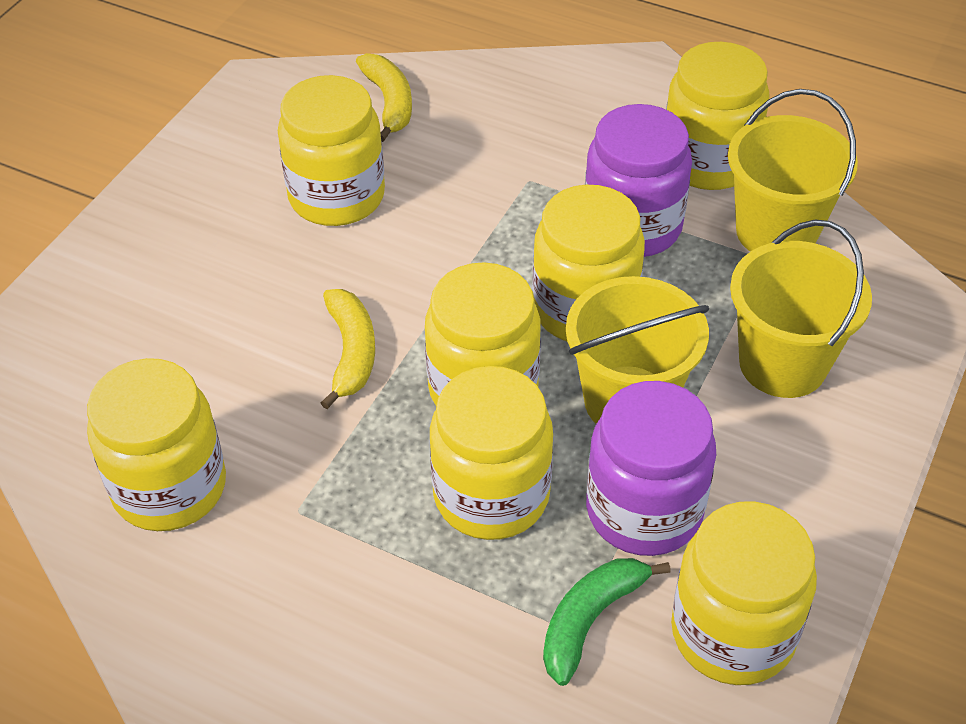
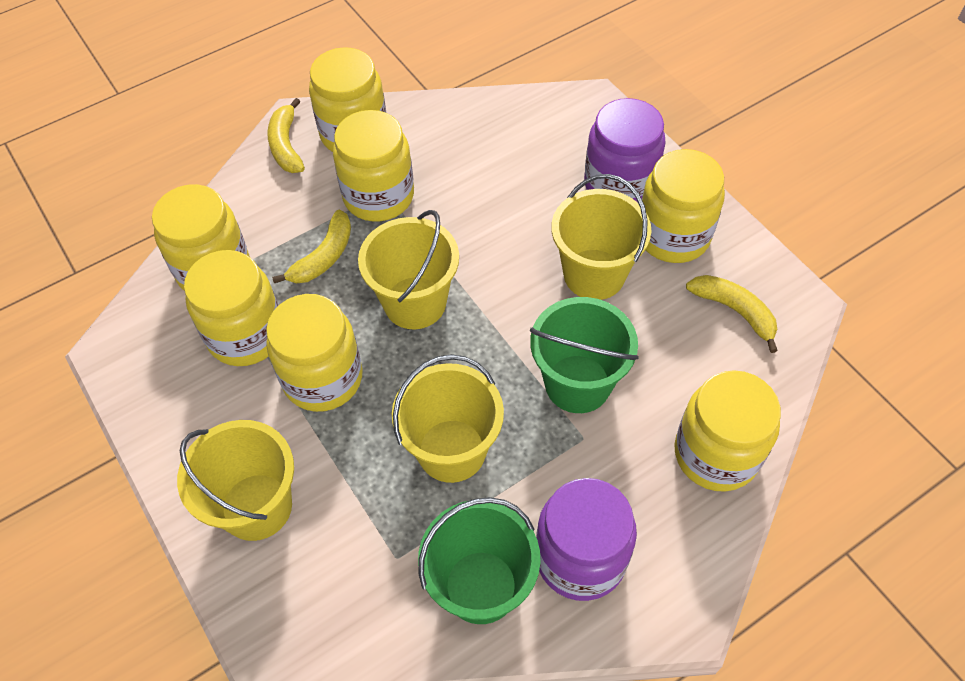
green banana: 1 -> 0
green bucket: 0 -> 2
yellow banana: 2 -> 3
yellow bucket: 3 -> 4

